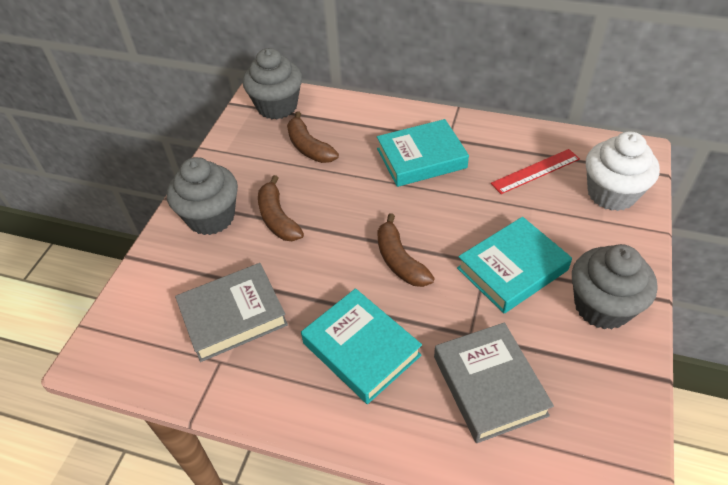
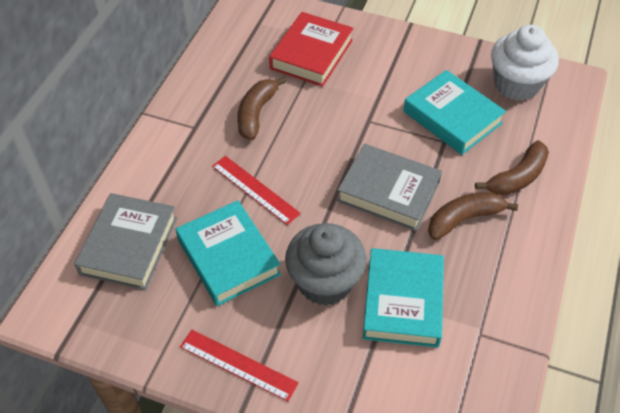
grey cupcake: 3 -> 1
red book: 0 -> 1
red ruler: 1 -> 2

